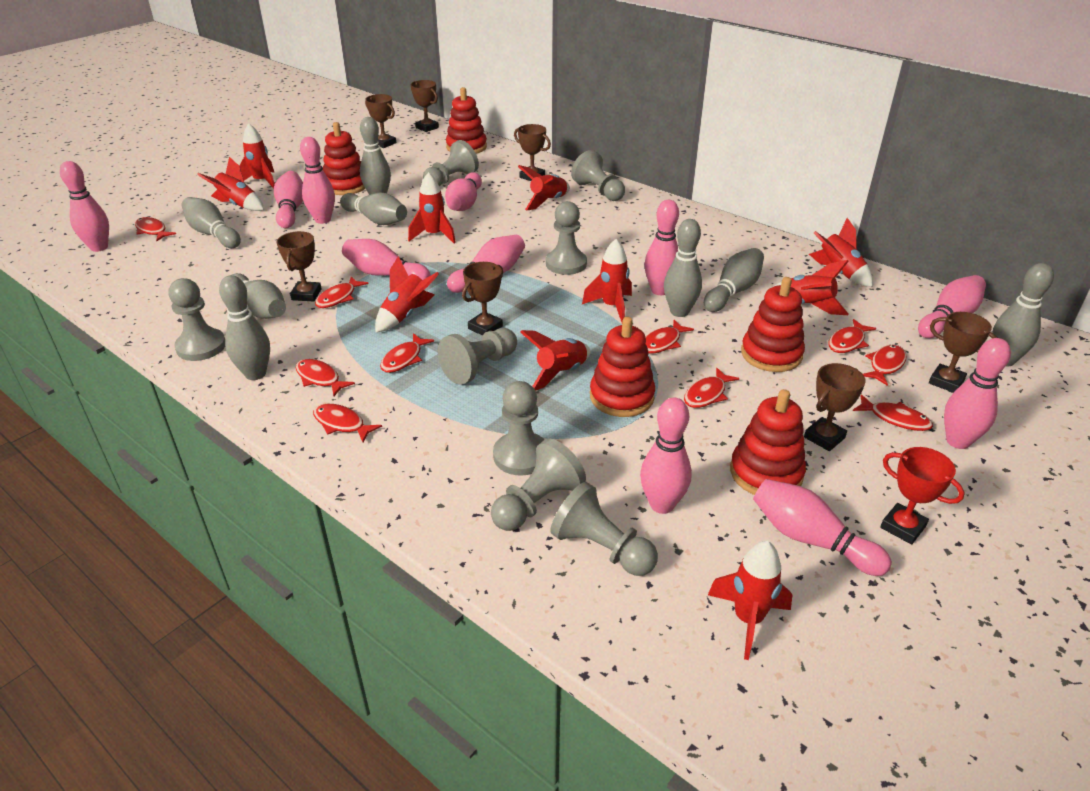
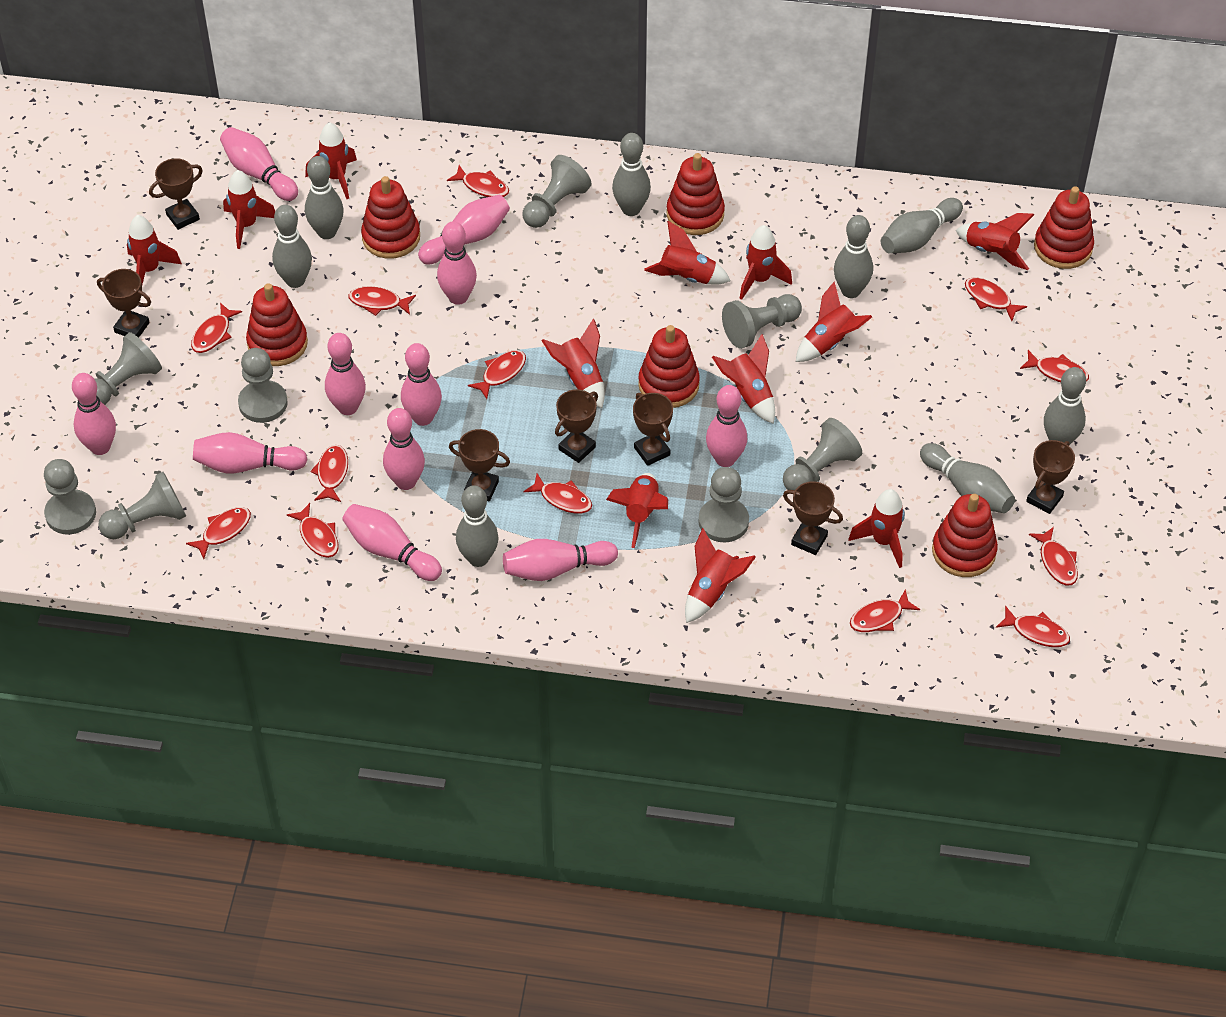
red fish: 10 -> 13
red rocket: 10 -> 12
red stacking toy: 5 -> 6
red trophy: 1 -> 0

